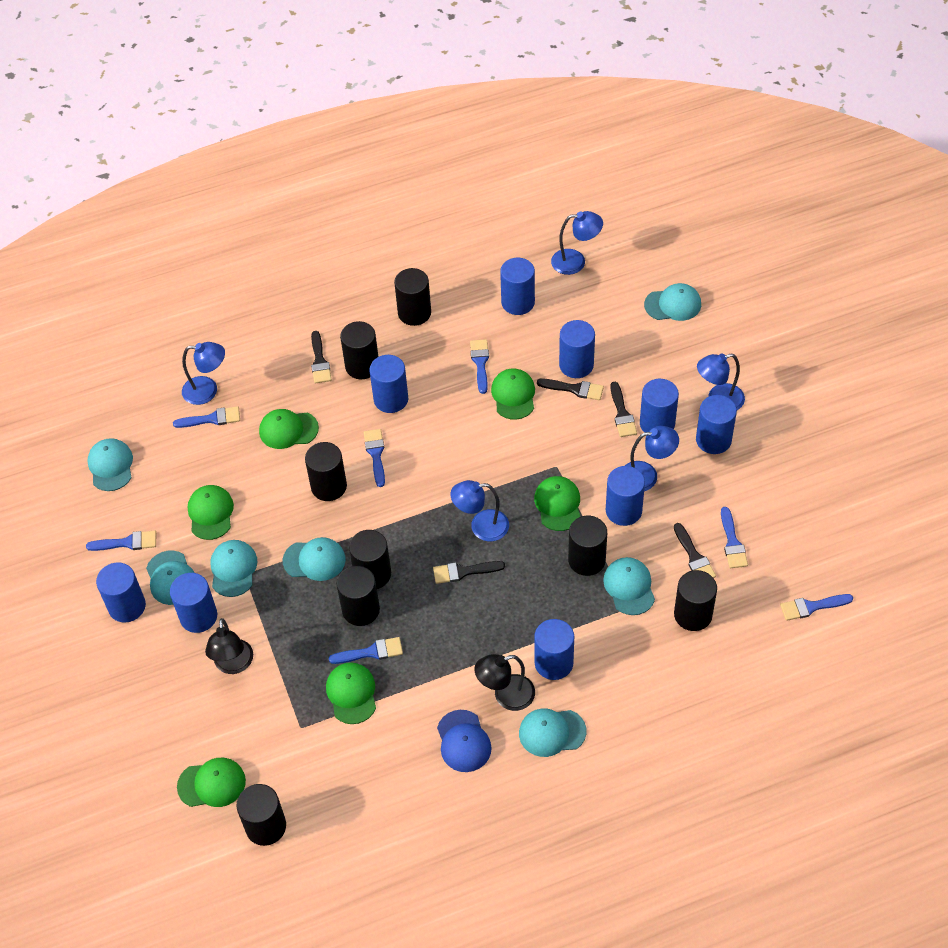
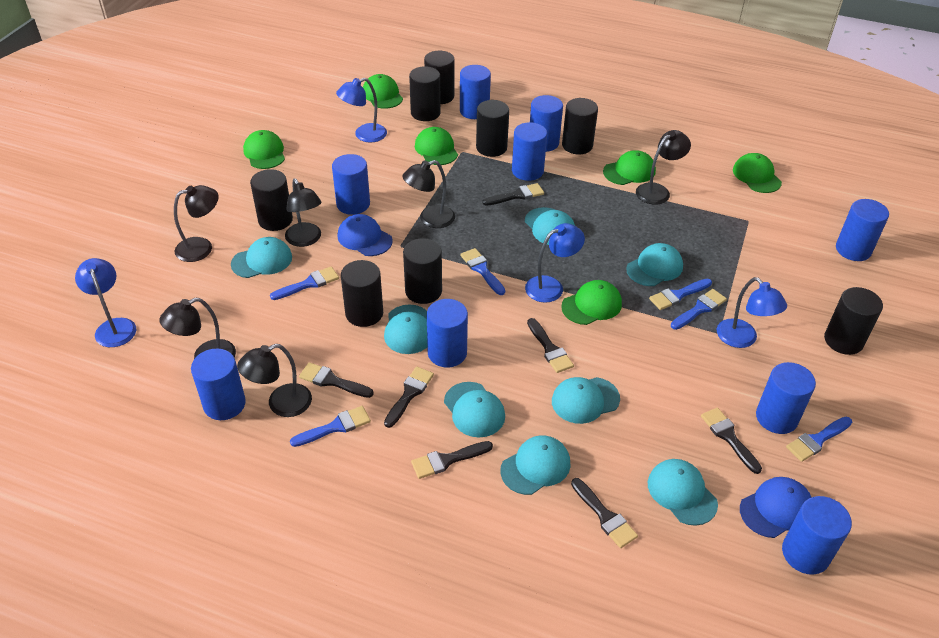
black brush: 5 -> 7
black lamp: 2 -> 6
blue brush: 7 -> 6
blue cap: 1 -> 2
blue lamp: 5 -> 4
turquoise cap: 7 -> 8

